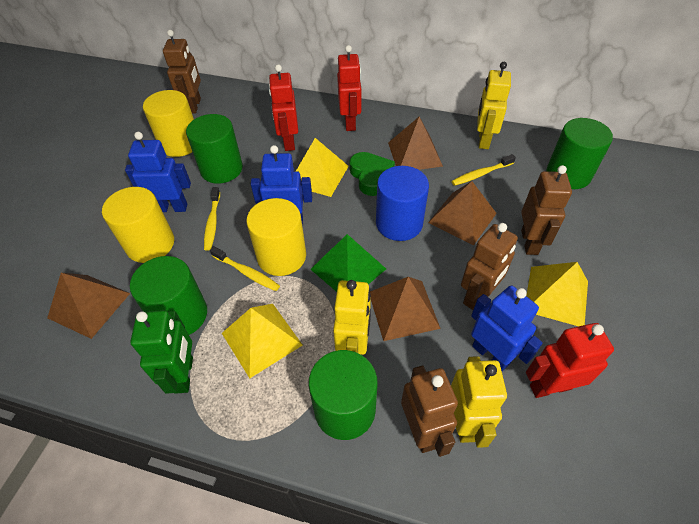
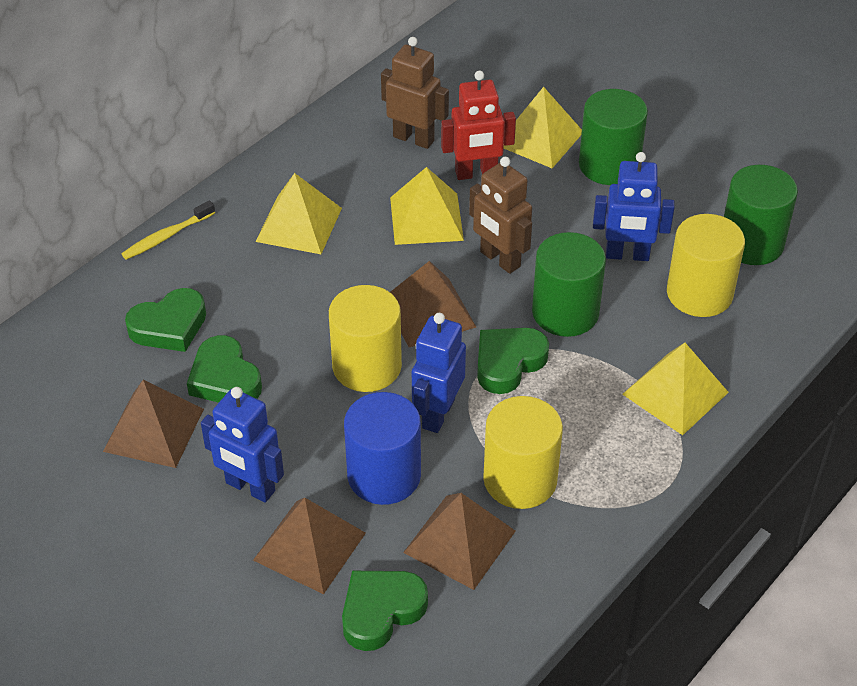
brown robot: 4 -> 2
green cylinder: 4 -> 3
green heart: 1 -> 4
green pyramid: 1 -> 0
green robot: 1 -> 0
red robot: 3 -> 1
yellow pyramid: 3 -> 4
yellow robot: 3 -> 0
yellow toothbrush: 3 -> 1

